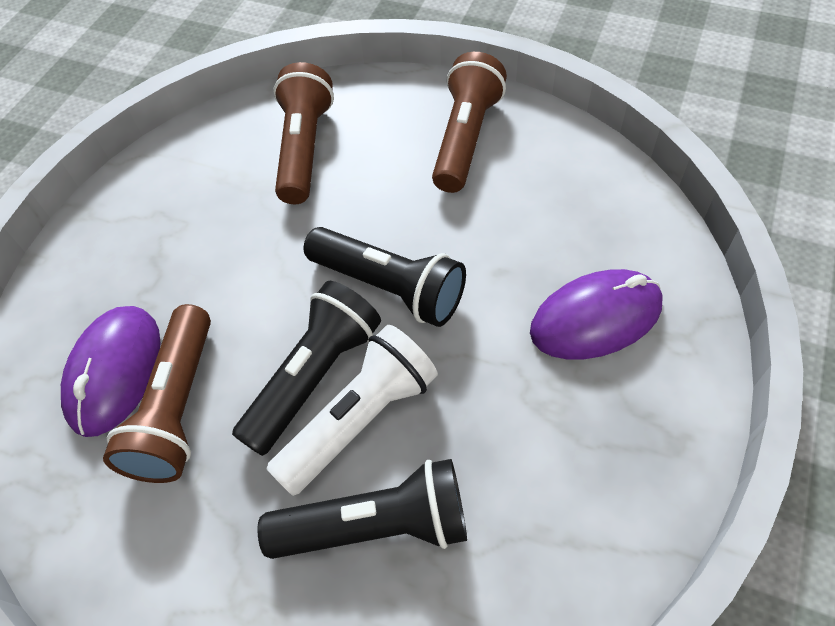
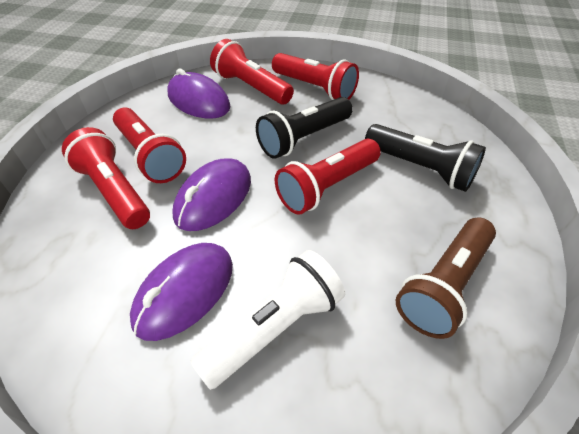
black flashlight: 3 -> 2
brown flashlight: 3 -> 1
purple mouse: 2 -> 3
red flashlight: 0 -> 5

